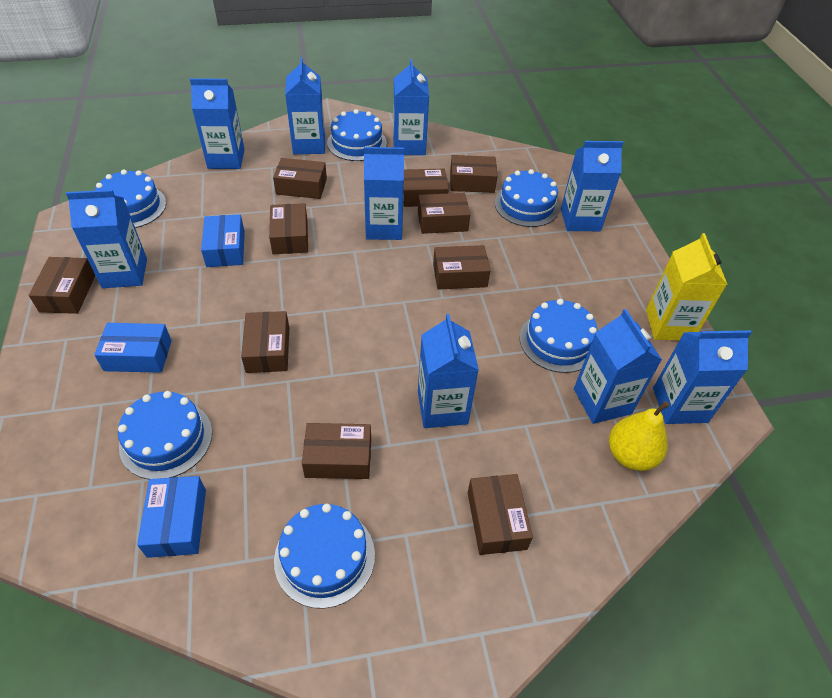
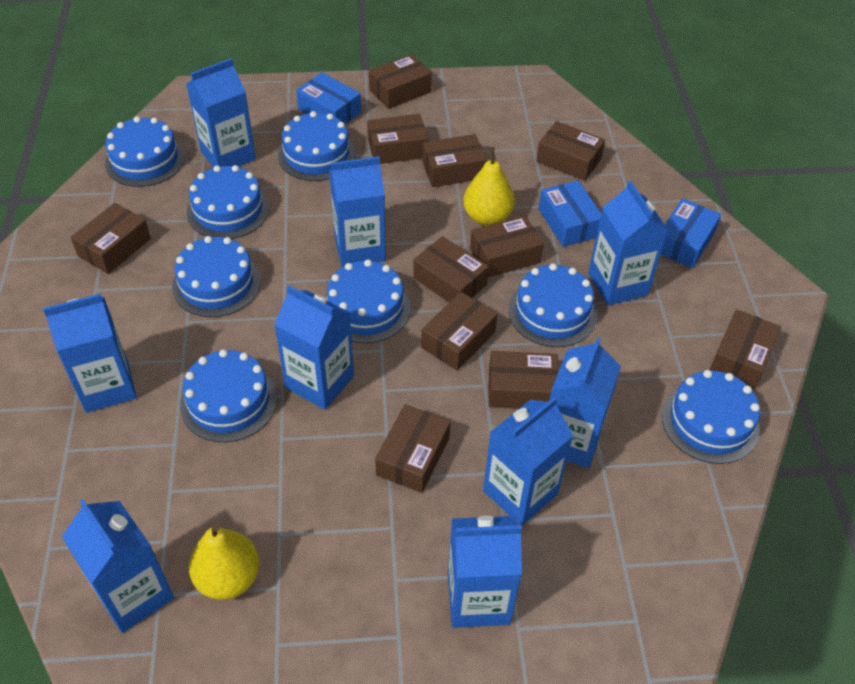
blue cake: 6 -> 8
brown box: 10 -> 11
yellow carton: 1 -> 0
yellow pear: 1 -> 2

